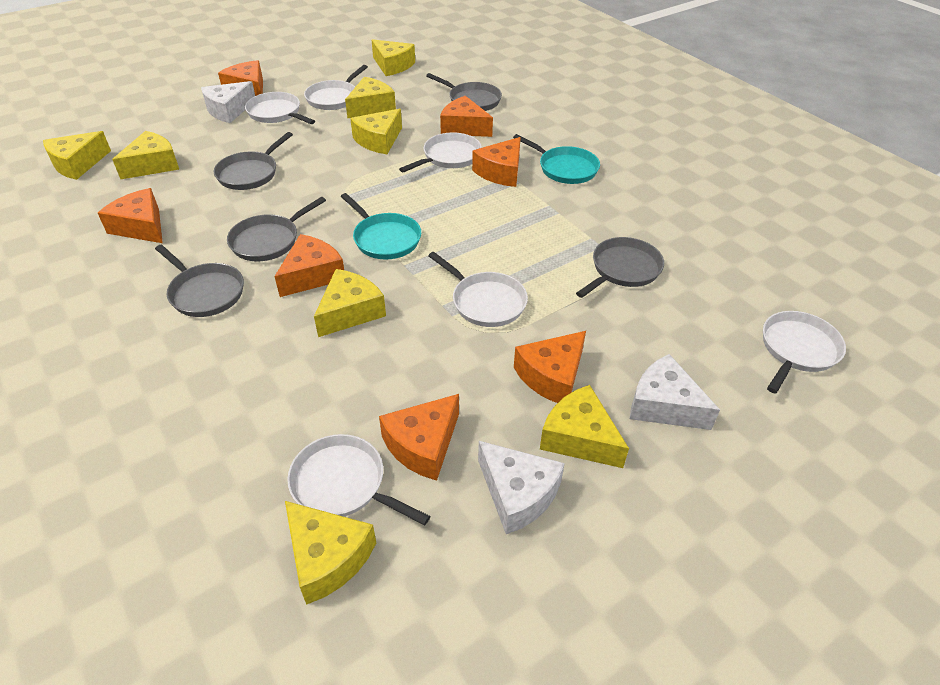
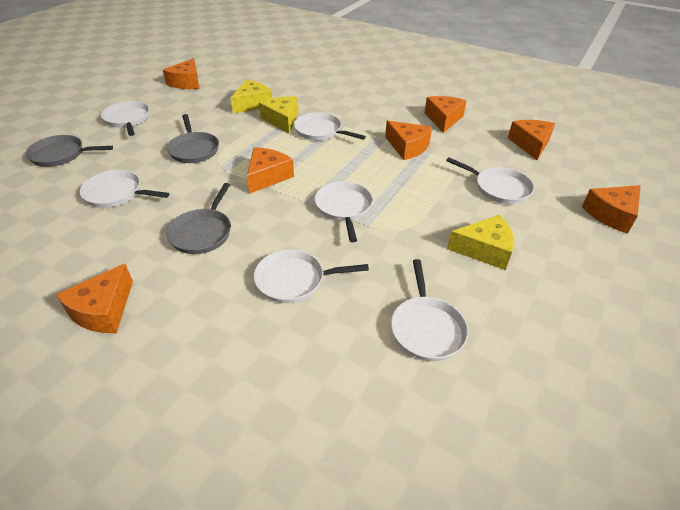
grey pan: 5 -> 3
turquoise pan: 2 -> 0
white cheese: 3 -> 0
white pan: 6 -> 7
yellow cheese: 8 -> 3

